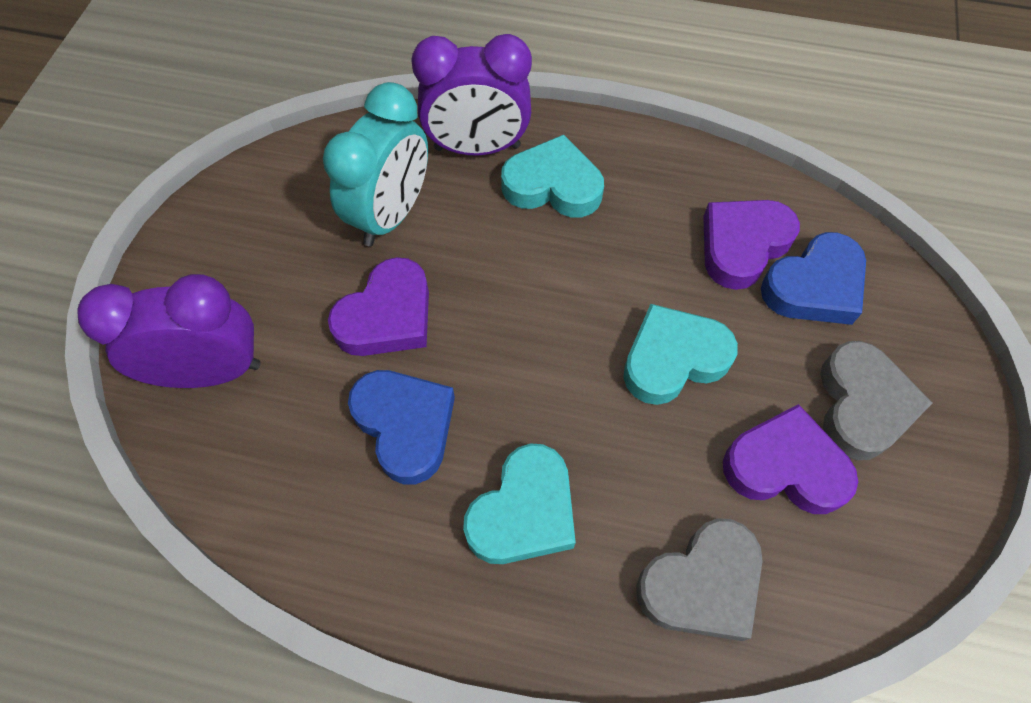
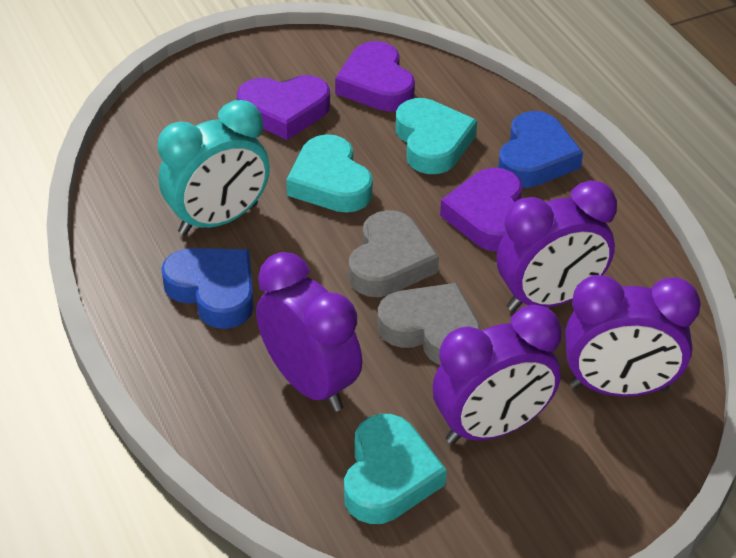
purple clock: 2 -> 4

